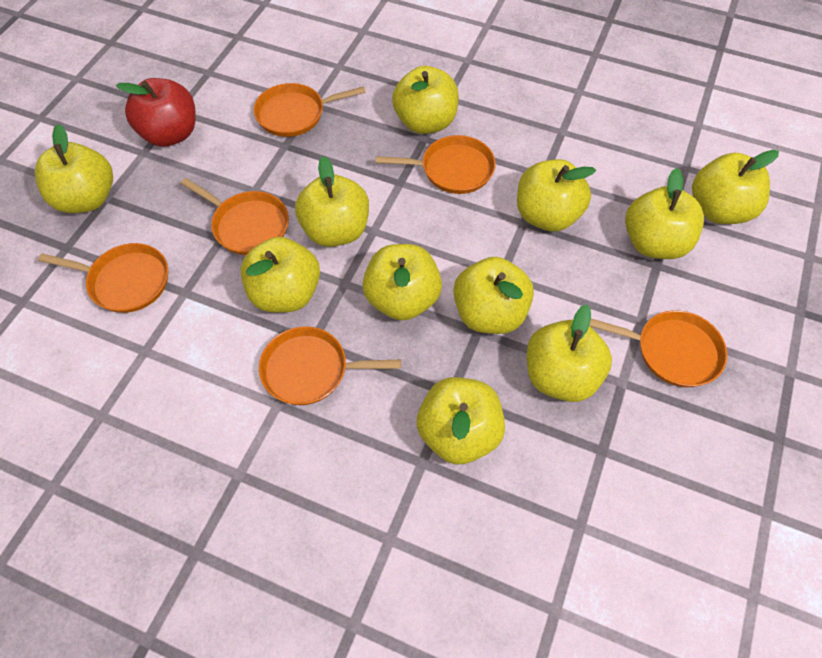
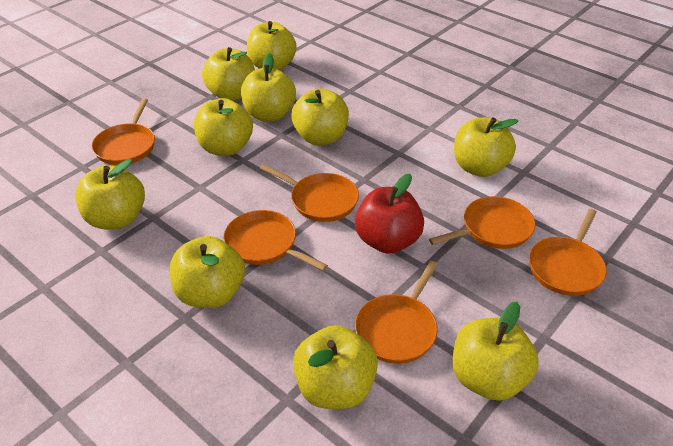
yellow apple: 11 -> 10

